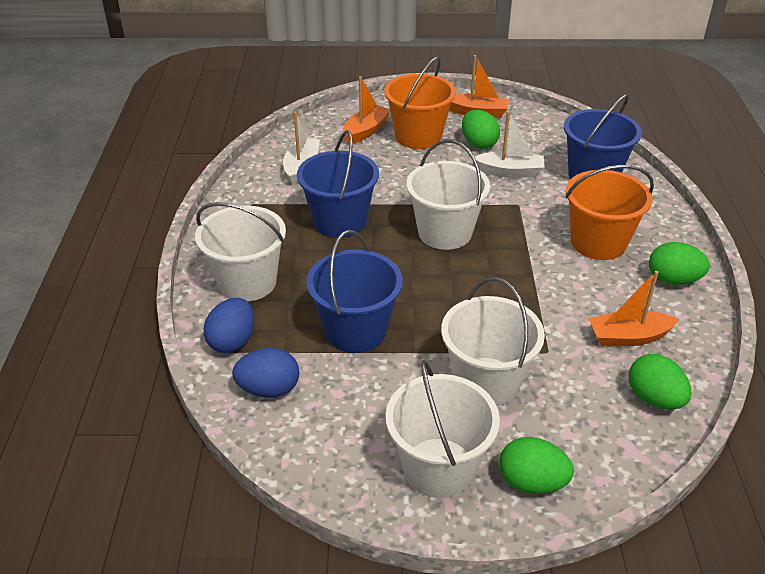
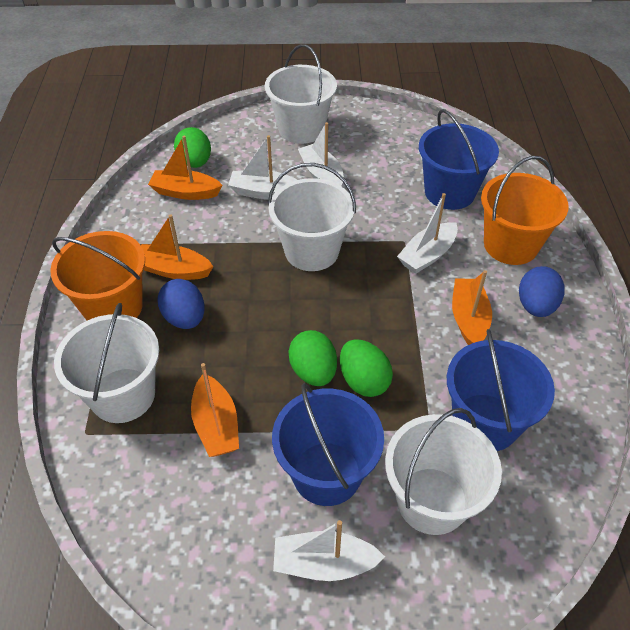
green egg: 4 -> 3
orange boat: 3 -> 4
white boat: 2 -> 4

